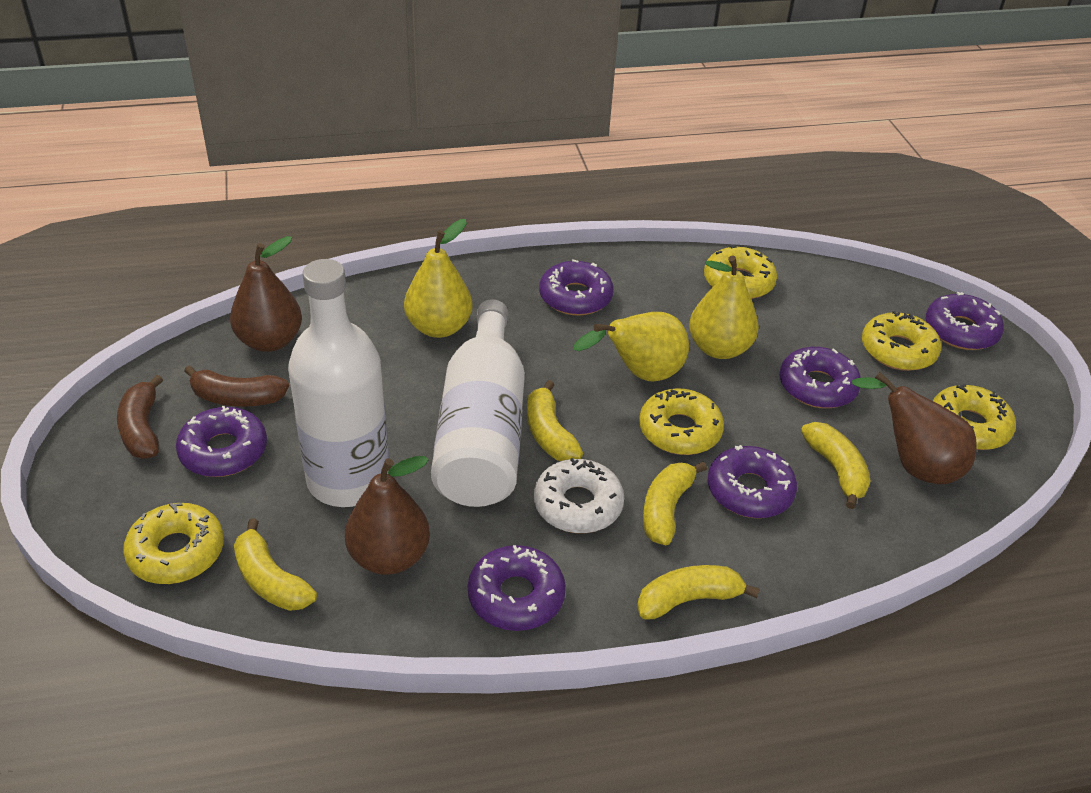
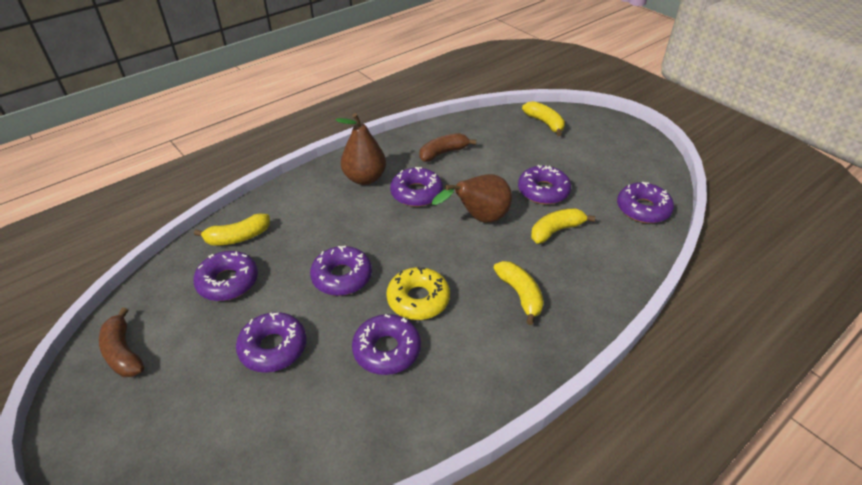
brown pear: 3 -> 2
purple donut: 6 -> 7
white bottle: 2 -> 0
white donut: 1 -> 0
yellow banana: 5 -> 4
yellow donut: 5 -> 1
yellow pear: 3 -> 0

